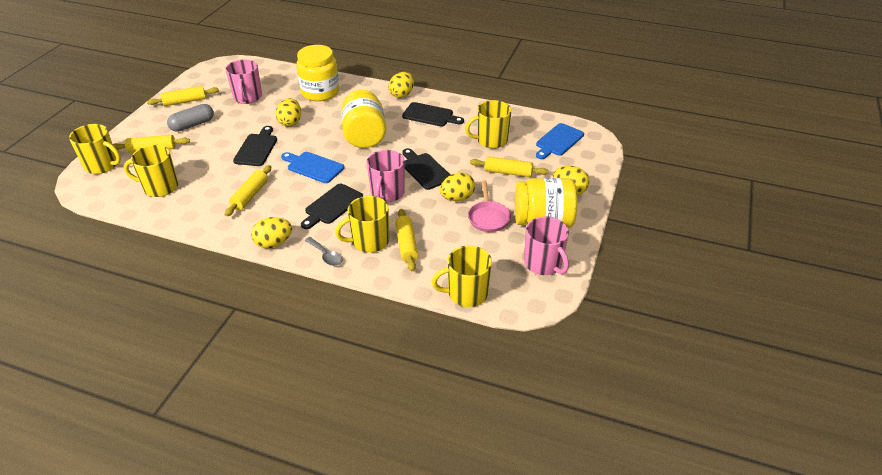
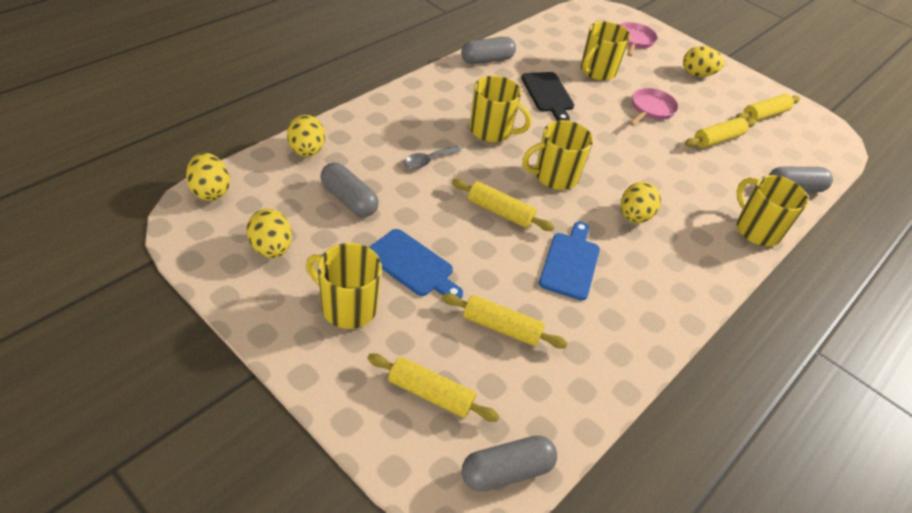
black cutting board: 4 -> 1
grey capsule: 1 -> 4
pink mug: 3 -> 0
pink pan: 1 -> 2
yellow jar: 3 -> 0

